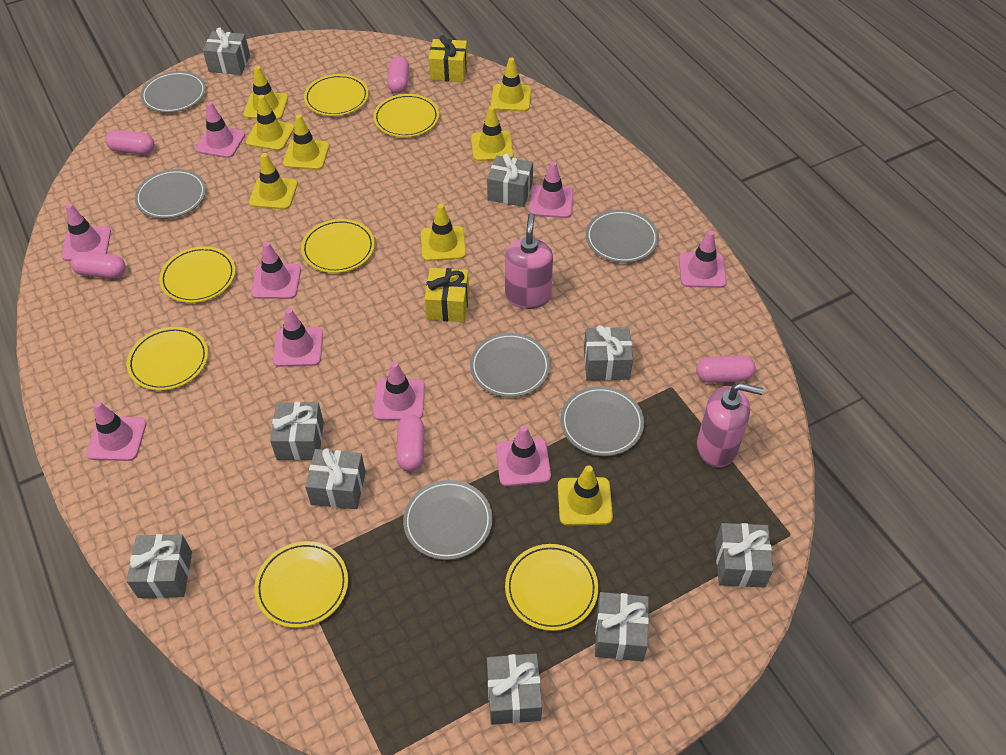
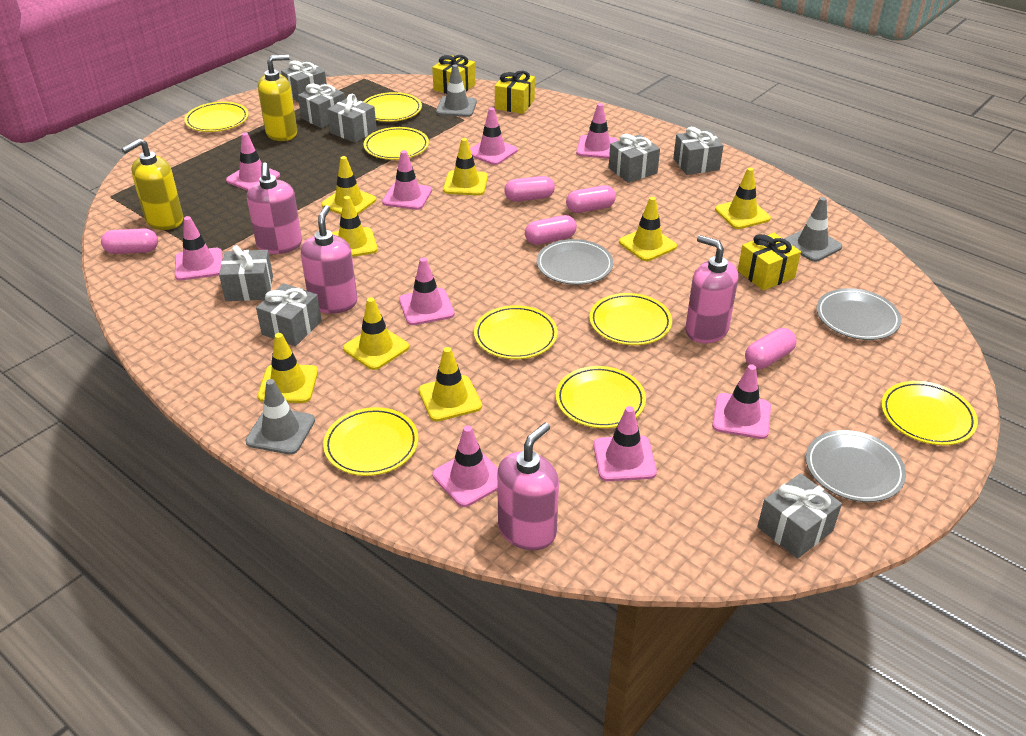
grey gift: 9 -> 8
grey plate: 6 -> 3
grey traffic cone: 0 -> 3
pink soap dispenser: 2 -> 4
yellow gift: 2 -> 3
yellow plate: 7 -> 8
yellow soap dispenser: 0 -> 2

